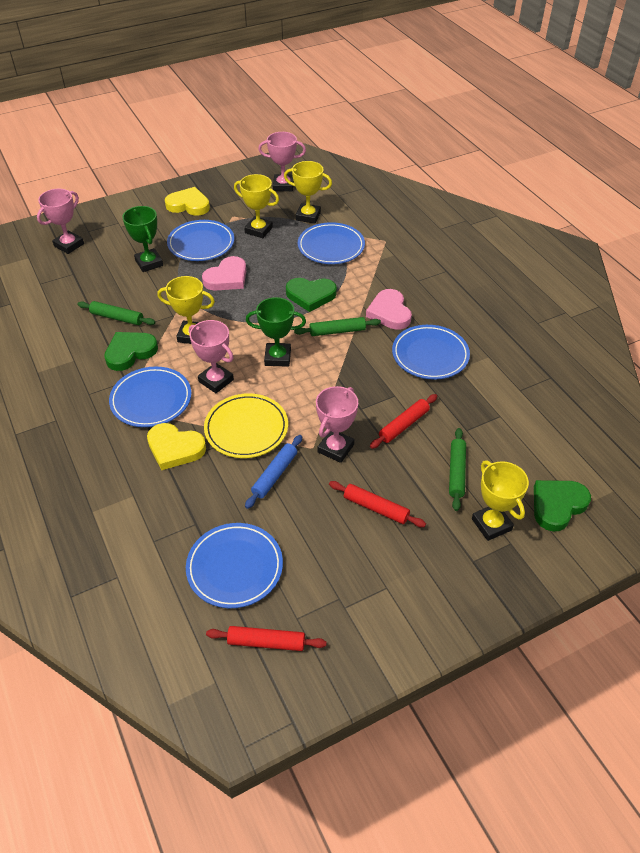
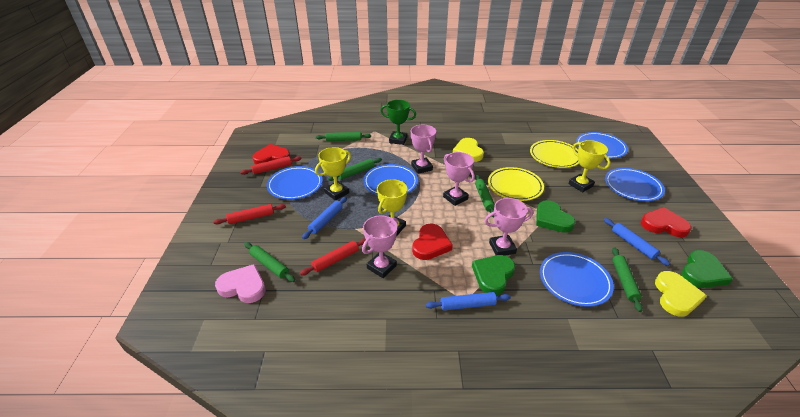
blue rolling pin: 1 -> 3
green rolling pin: 3 -> 5
green trophy: 2 -> 1
pink heart: 2 -> 1
red heart: 0 -> 3
yellow plate: 1 -> 2
yellow trophy: 4 -> 3

